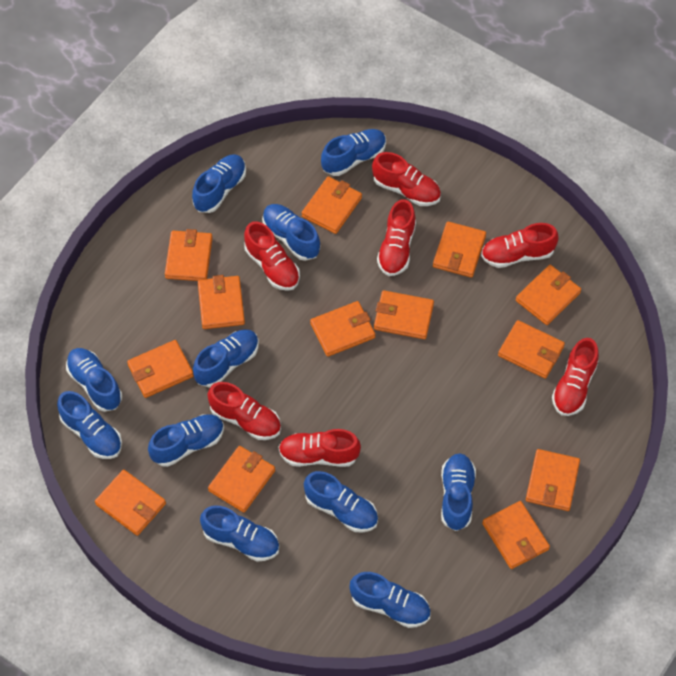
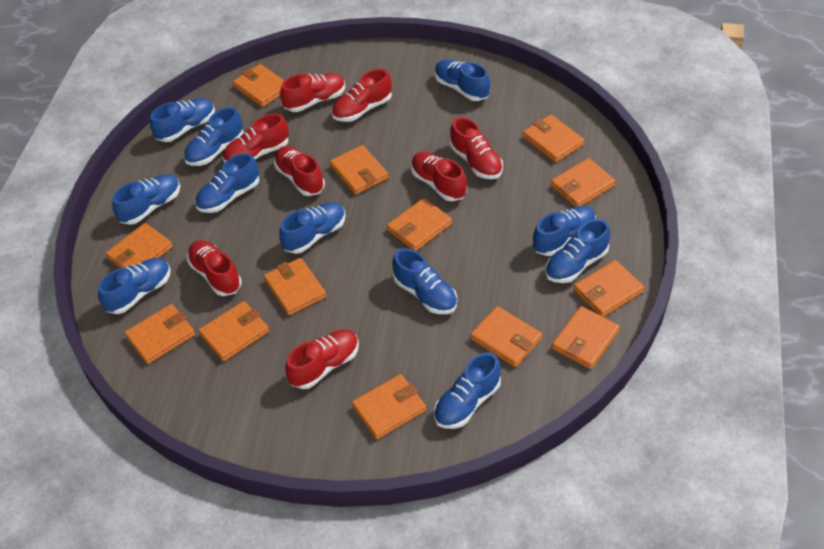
red shoe: 7 -> 8

